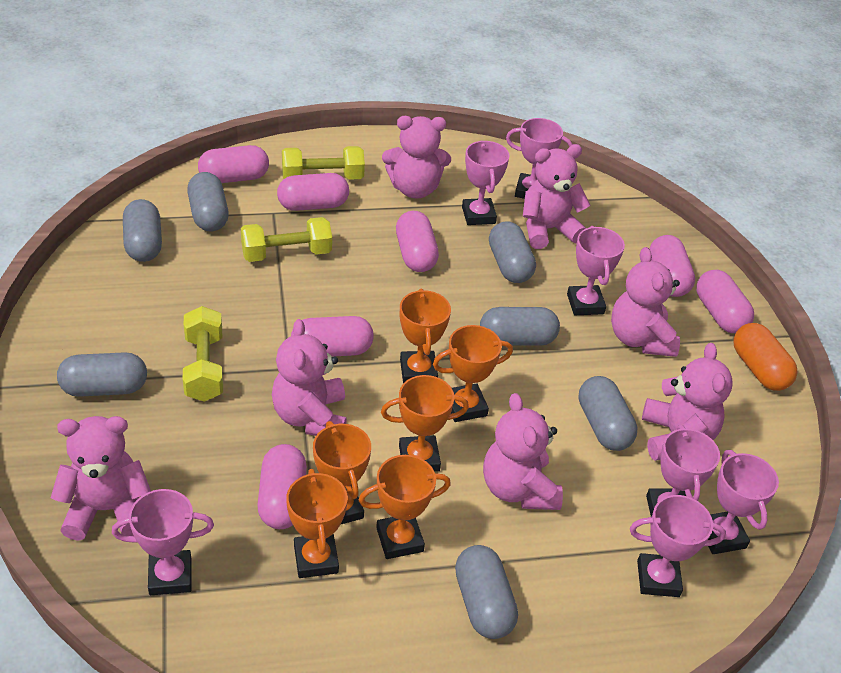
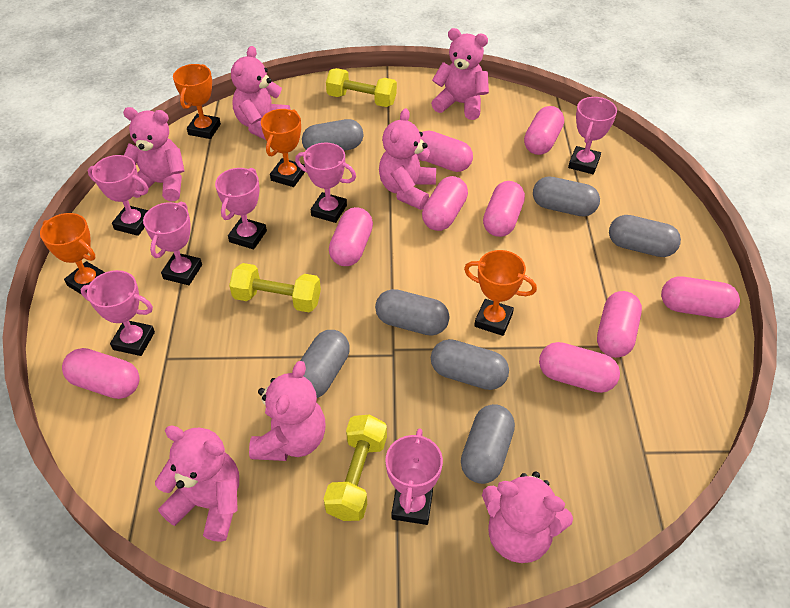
orange capsule: 1 -> 0
orange trophy: 6 -> 4
pink capsule: 7 -> 9

